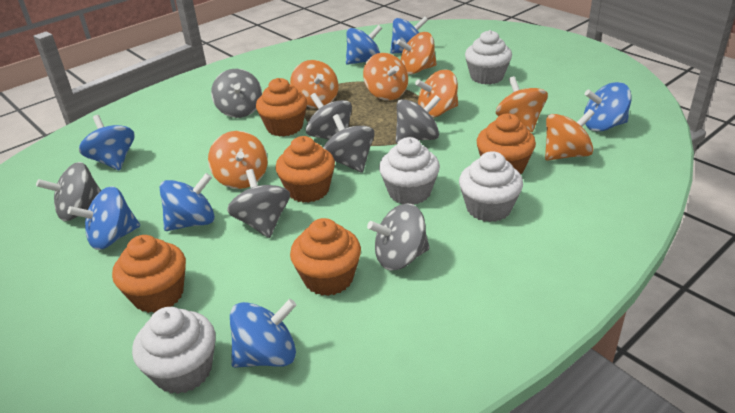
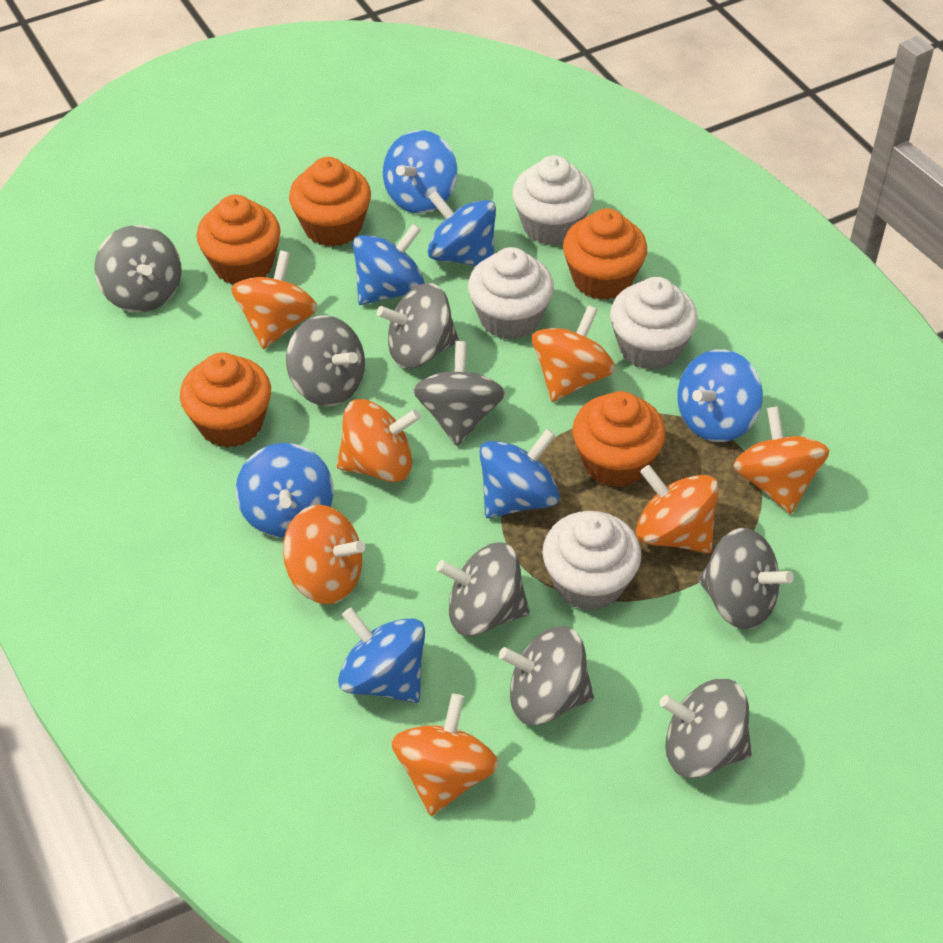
grey spinning top: 7 -> 8

